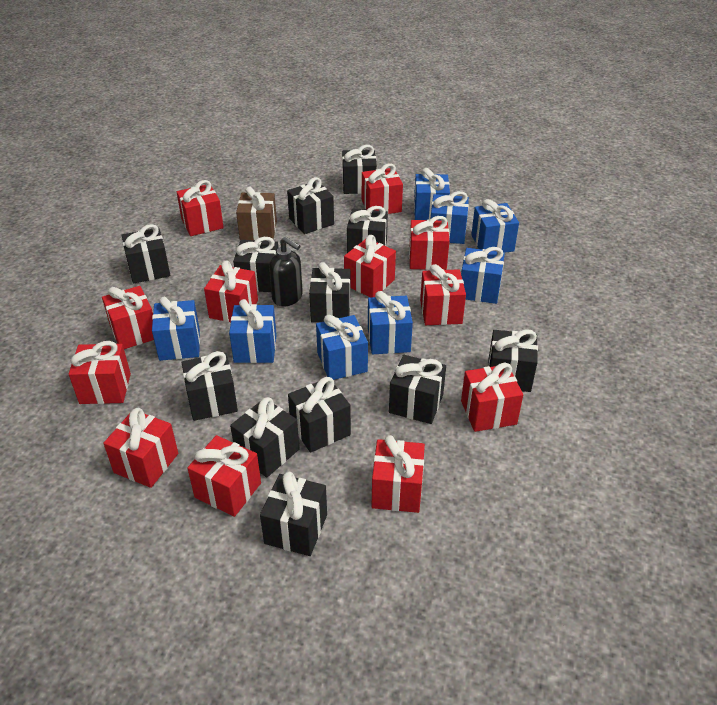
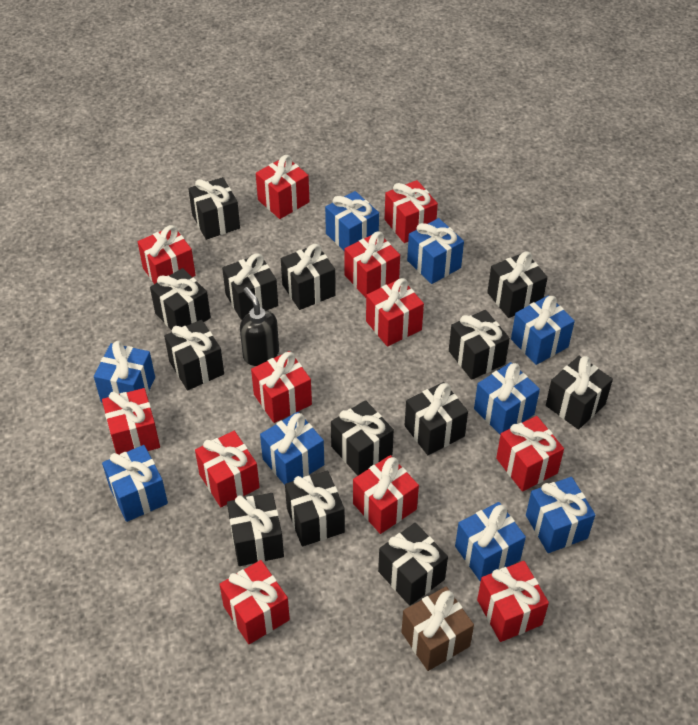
black gift: 12 -> 13
blue gift: 8 -> 9

